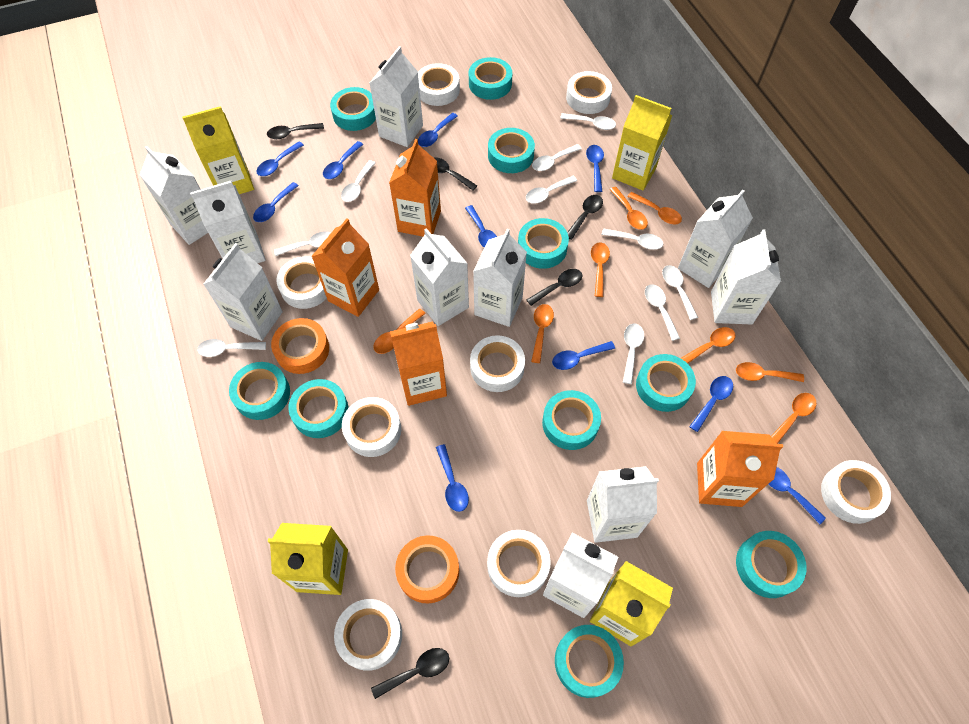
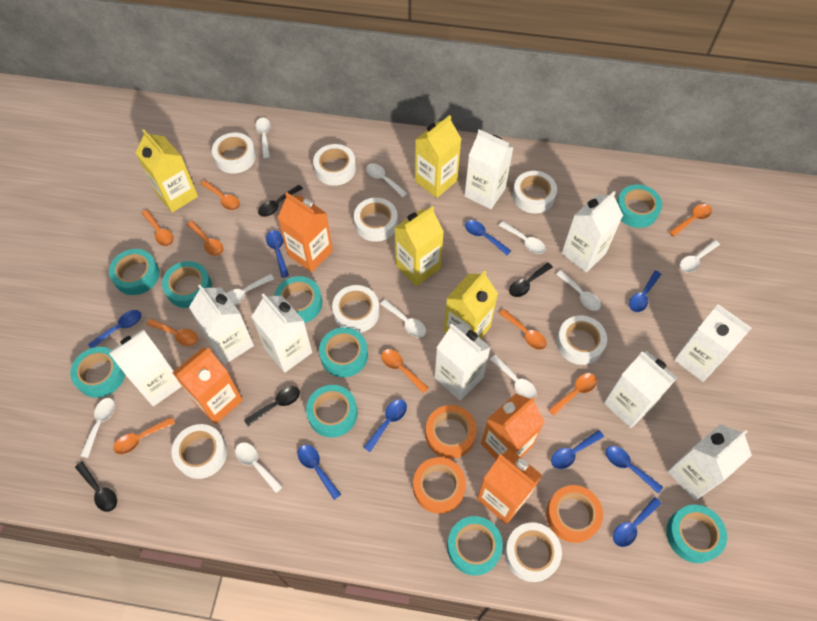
black spoon: 5 -> 4
blue spoon: 10 -> 9
orange spoon: 8 -> 9
orange tape: 2 -> 3
turquoise tape: 10 -> 9
white carton: 10 -> 9

